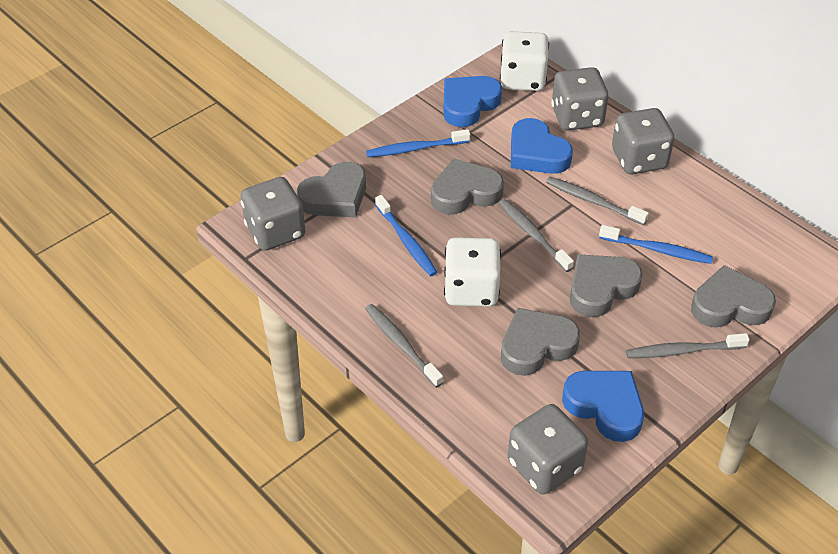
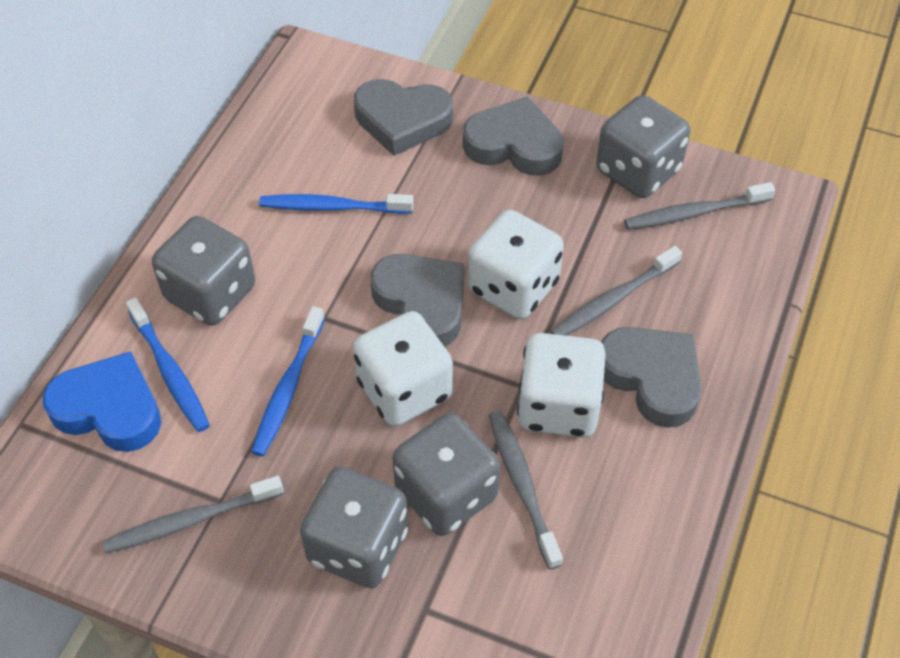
blue heart: 3 -> 1
grey heart: 5 -> 4
white dice: 2 -> 3

